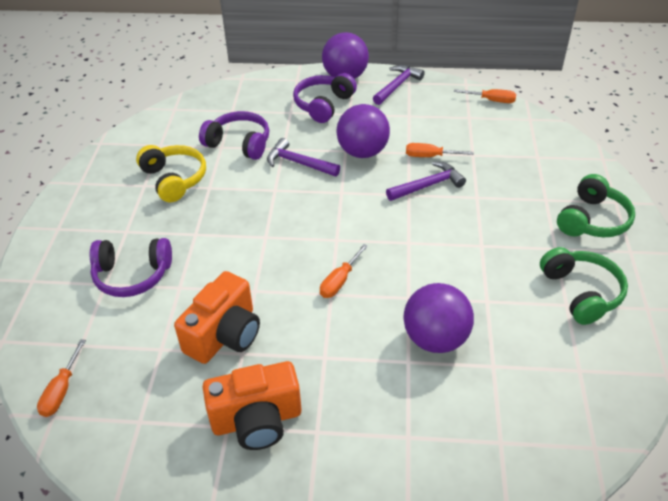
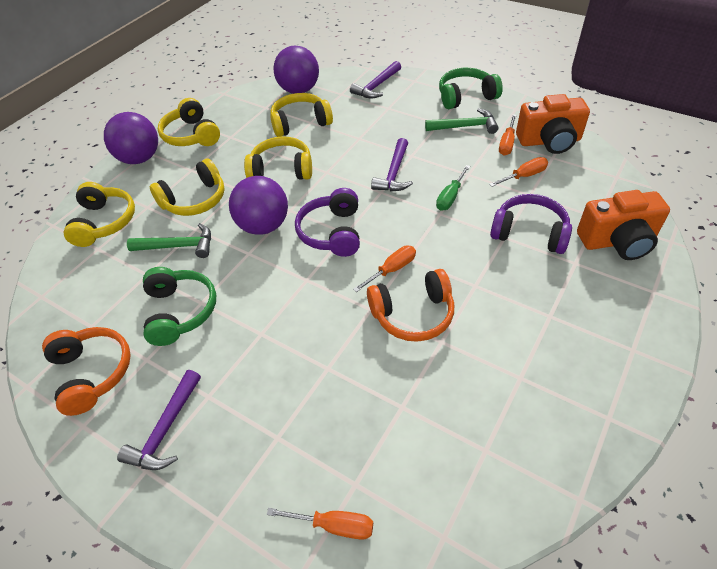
green hammer: 0 -> 2
green screwdriver: 0 -> 1
orange headphones: 0 -> 2
purple headphones: 3 -> 2
yellow headphones: 1 -> 5

